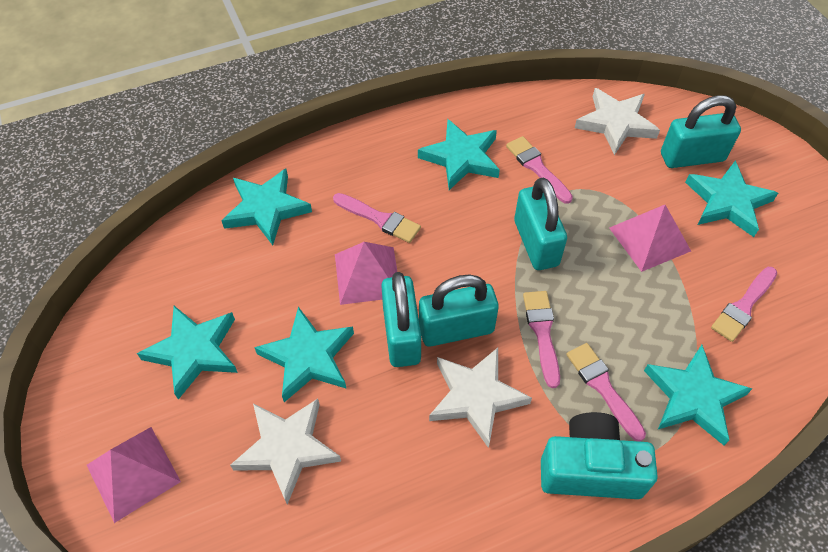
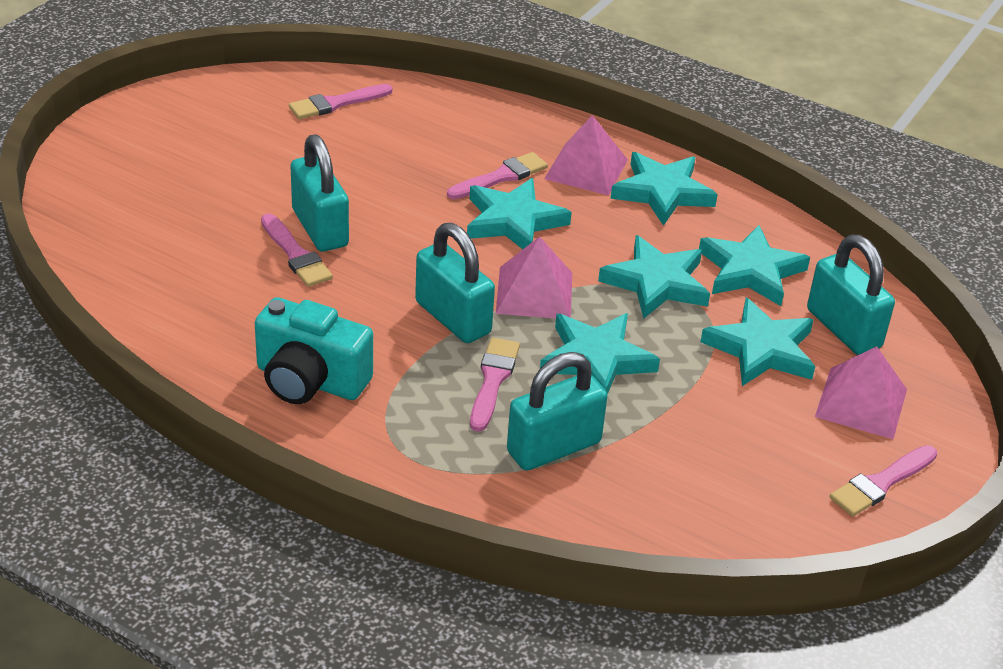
white star: 3 -> 0

